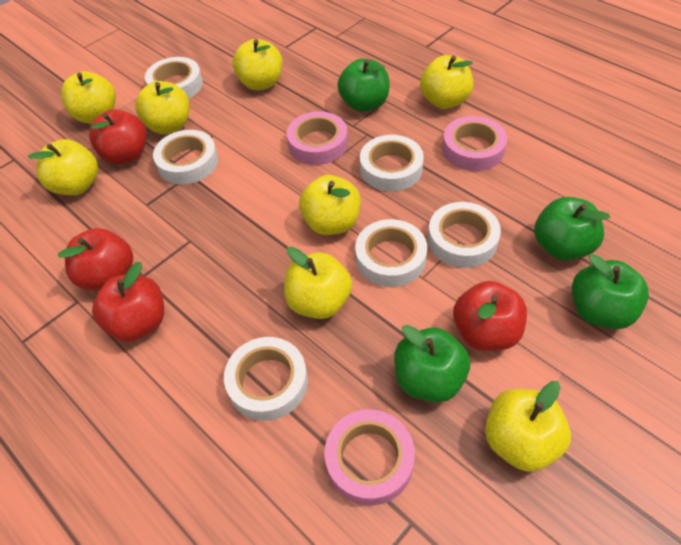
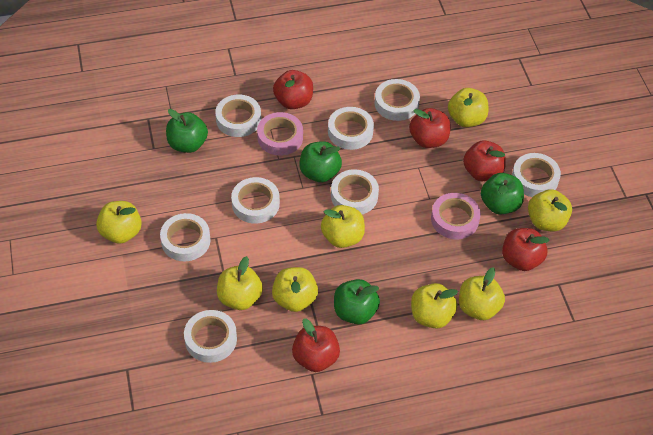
pink tape: 3 -> 2
red apple: 4 -> 5
white tape: 6 -> 8

